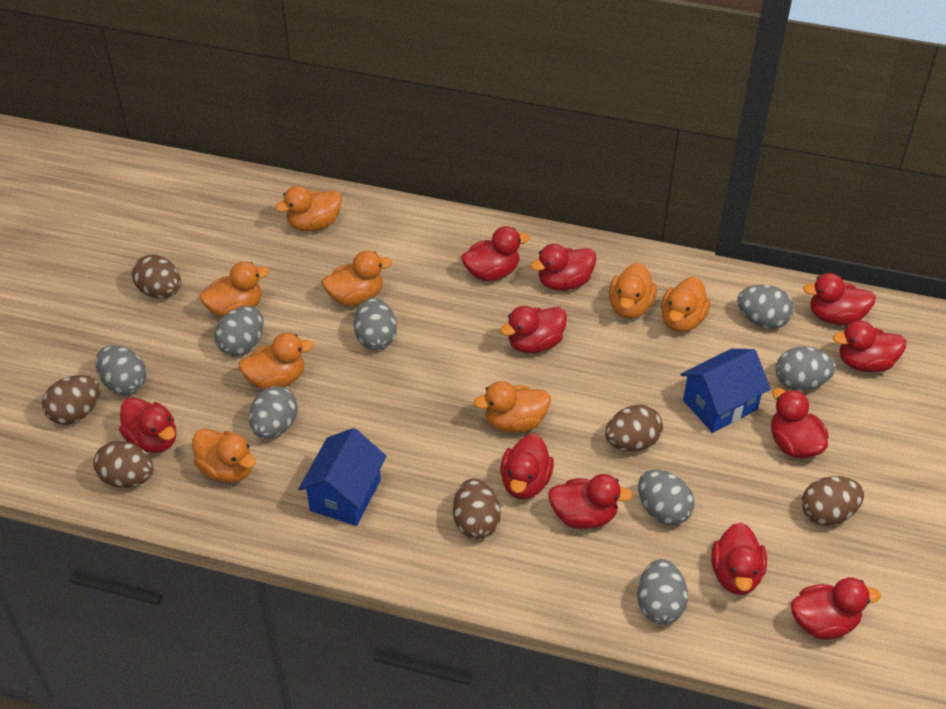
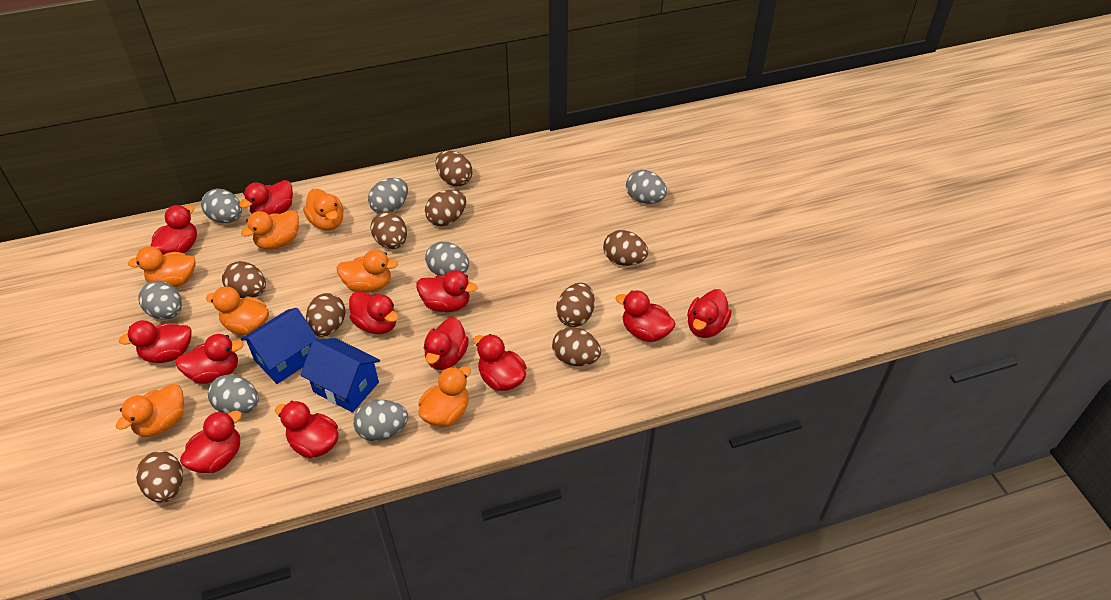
brown egg: 6 -> 9
grey egg: 8 -> 7
orange duck: 8 -> 7
red duck: 11 -> 12

